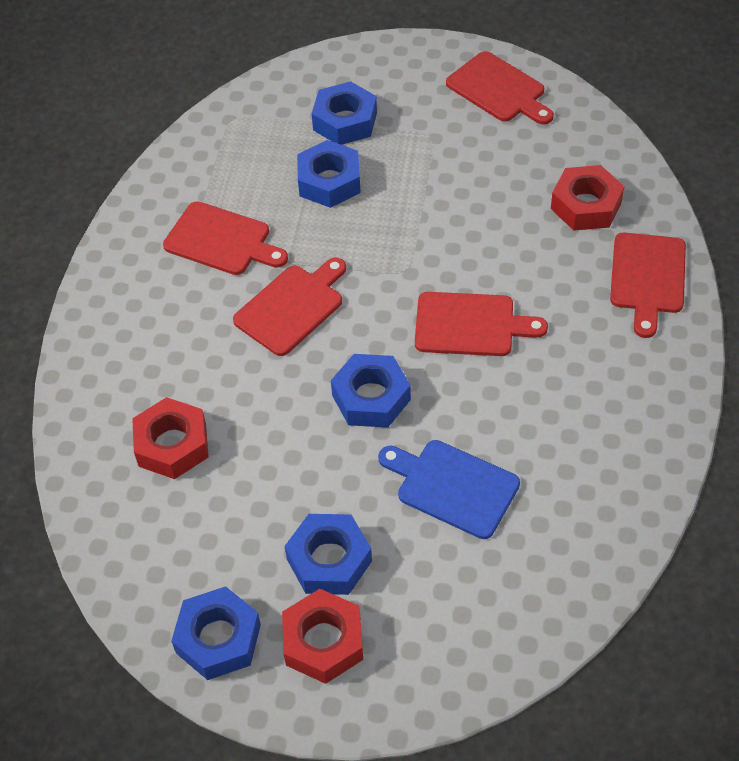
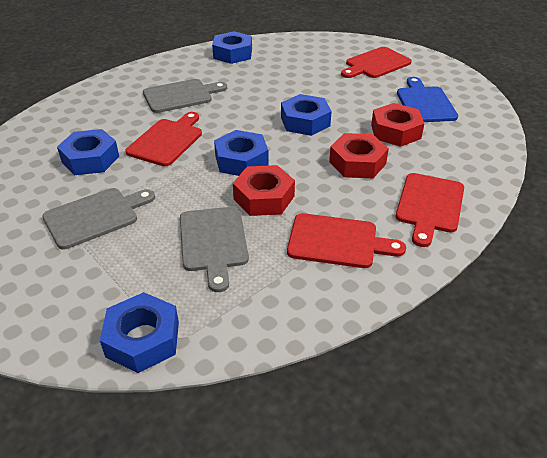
grey cutting board: 0 -> 3
red cutting board: 5 -> 4

